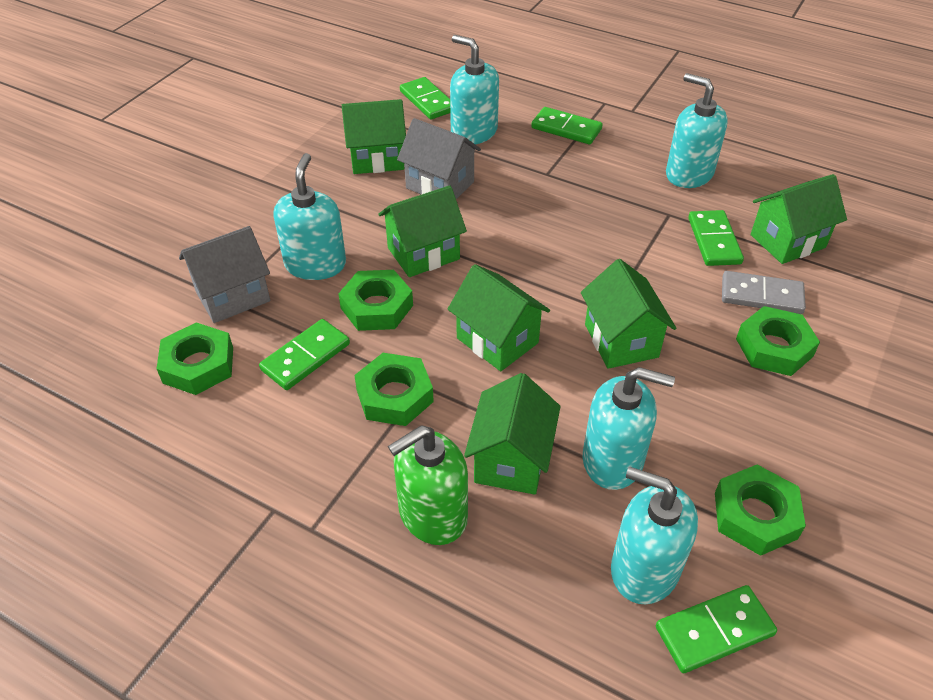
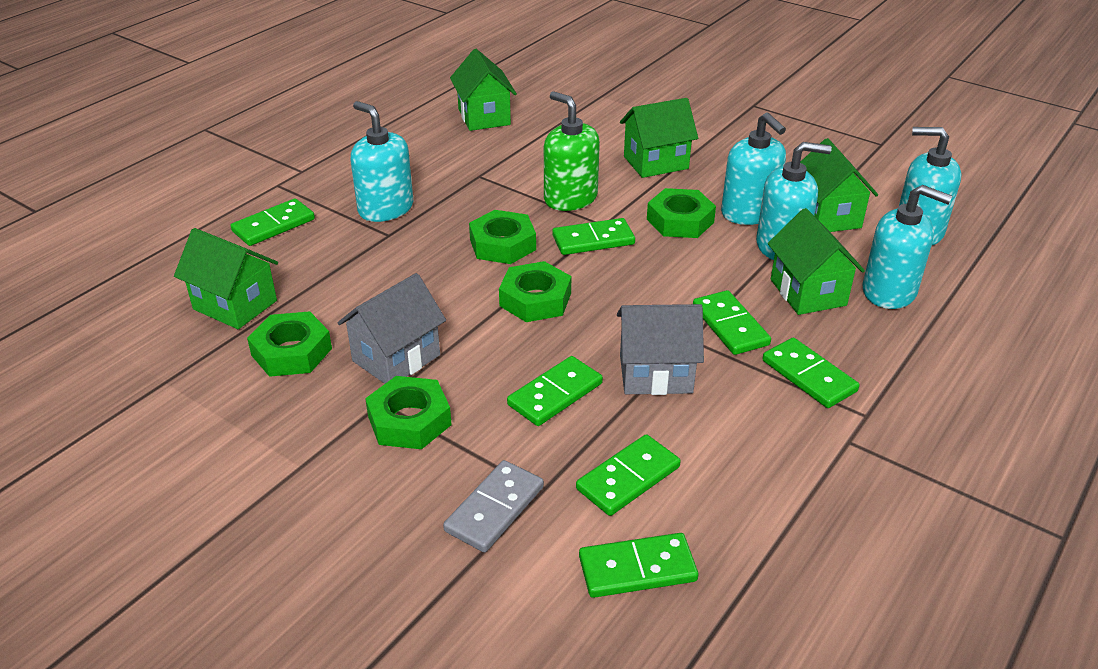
green domino: 5 -> 7
green house: 6 -> 5

